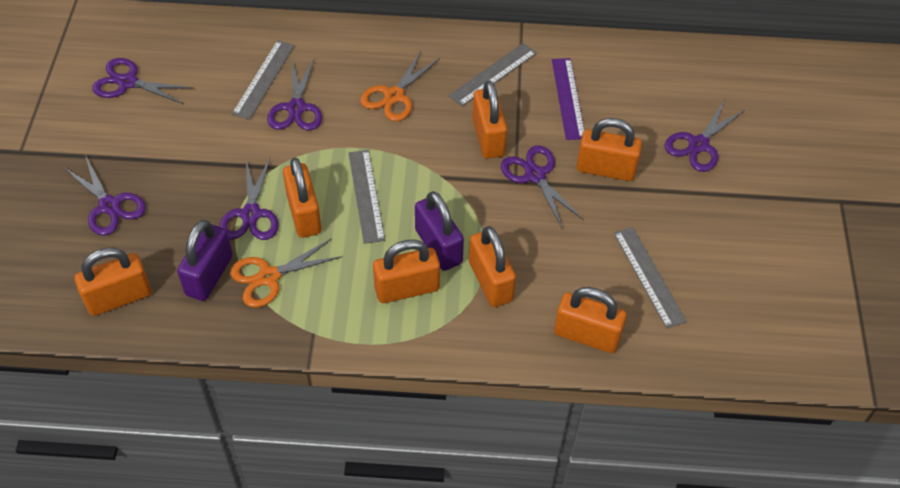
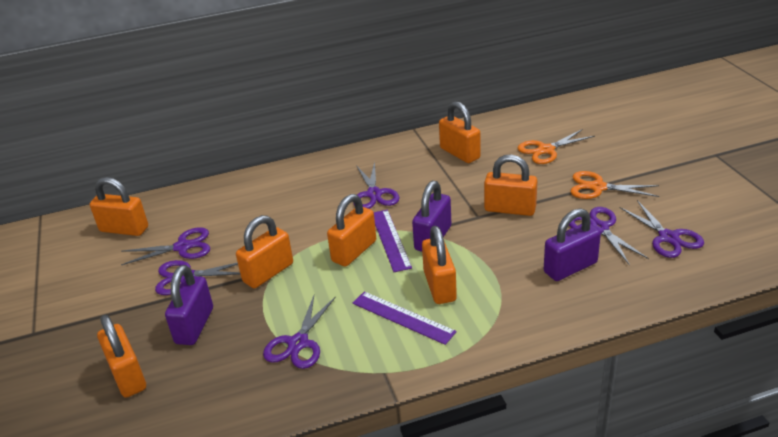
grey ruler: 4 -> 0
purple padlock: 2 -> 3
purple ruler: 1 -> 2

